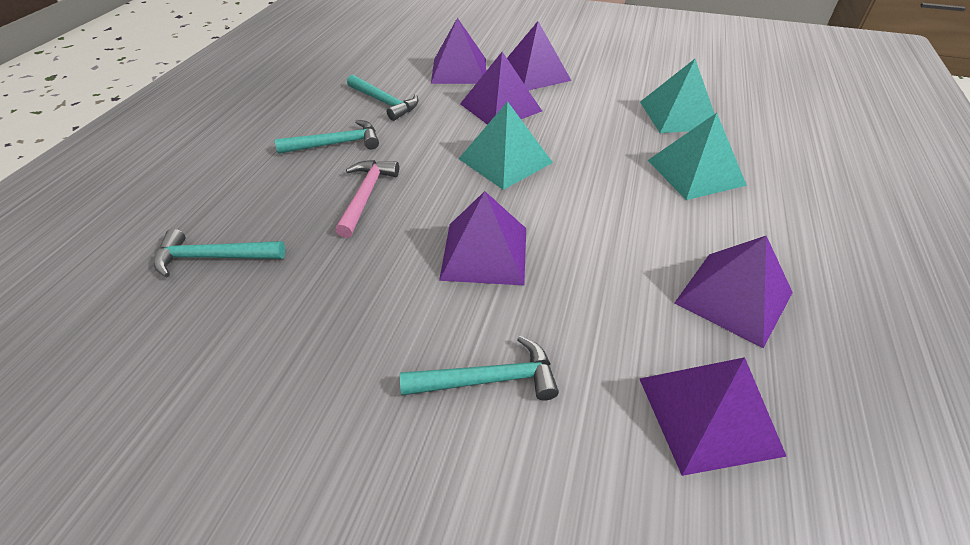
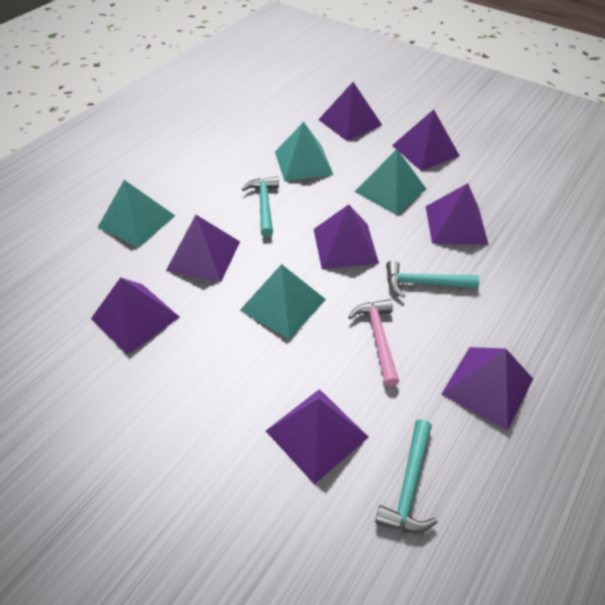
purple pyramid: 6 -> 8
turquoise hammer: 4 -> 3
turquoise pyramid: 3 -> 4

